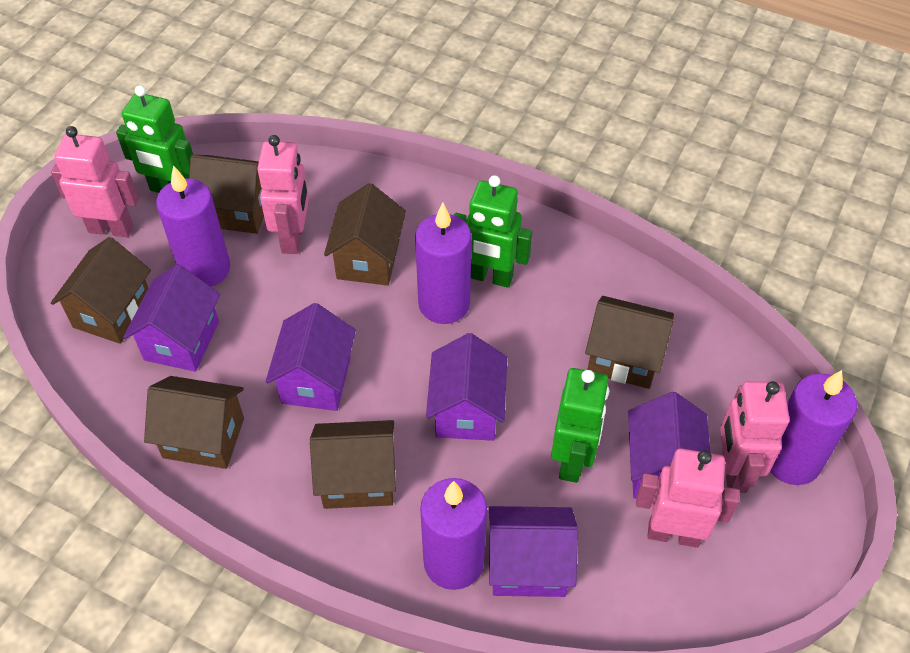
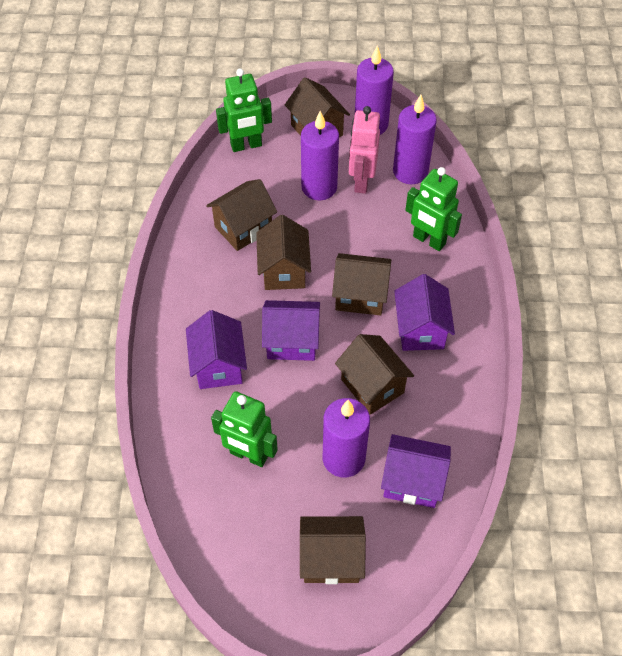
pink robot: 4 -> 1
purple house: 5 -> 4

